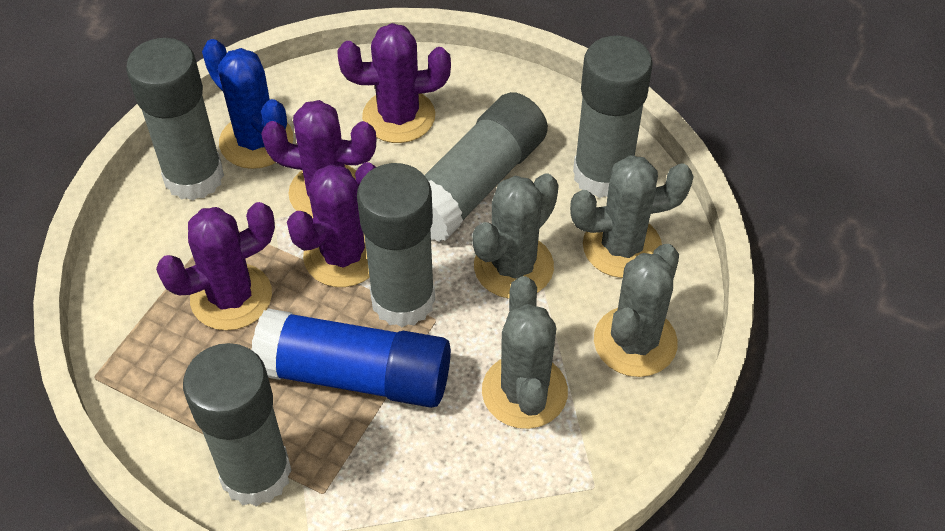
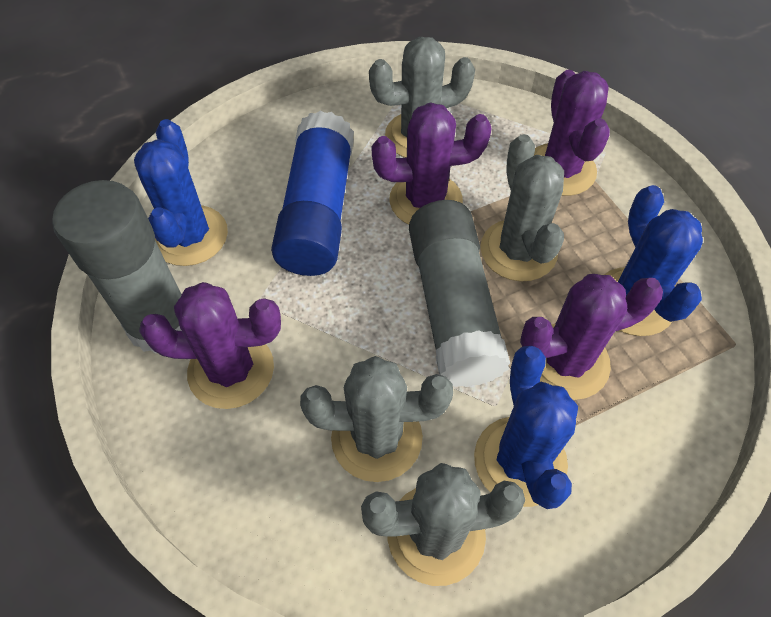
blue cactus: 1 -> 3
grey glue stick: 5 -> 2

